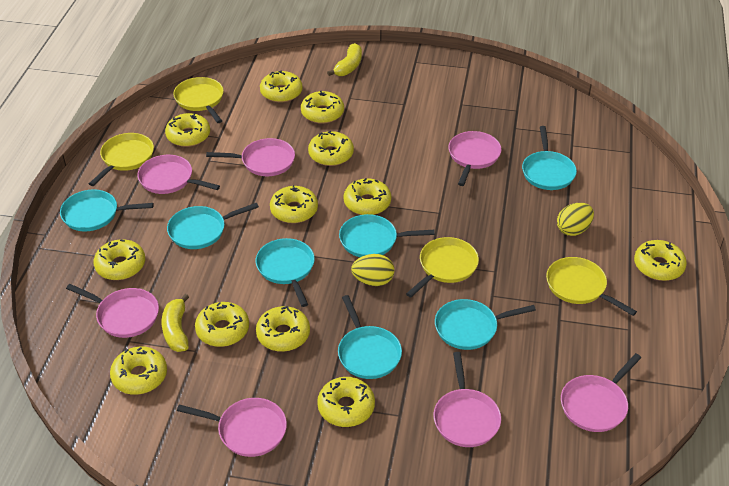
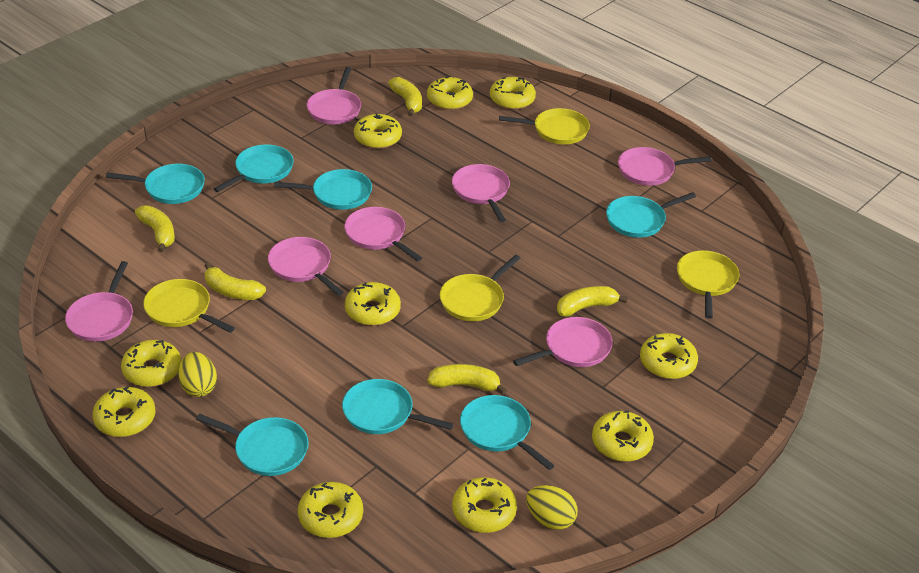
yellow banana: 2 -> 5
yellow donut: 12 -> 10

